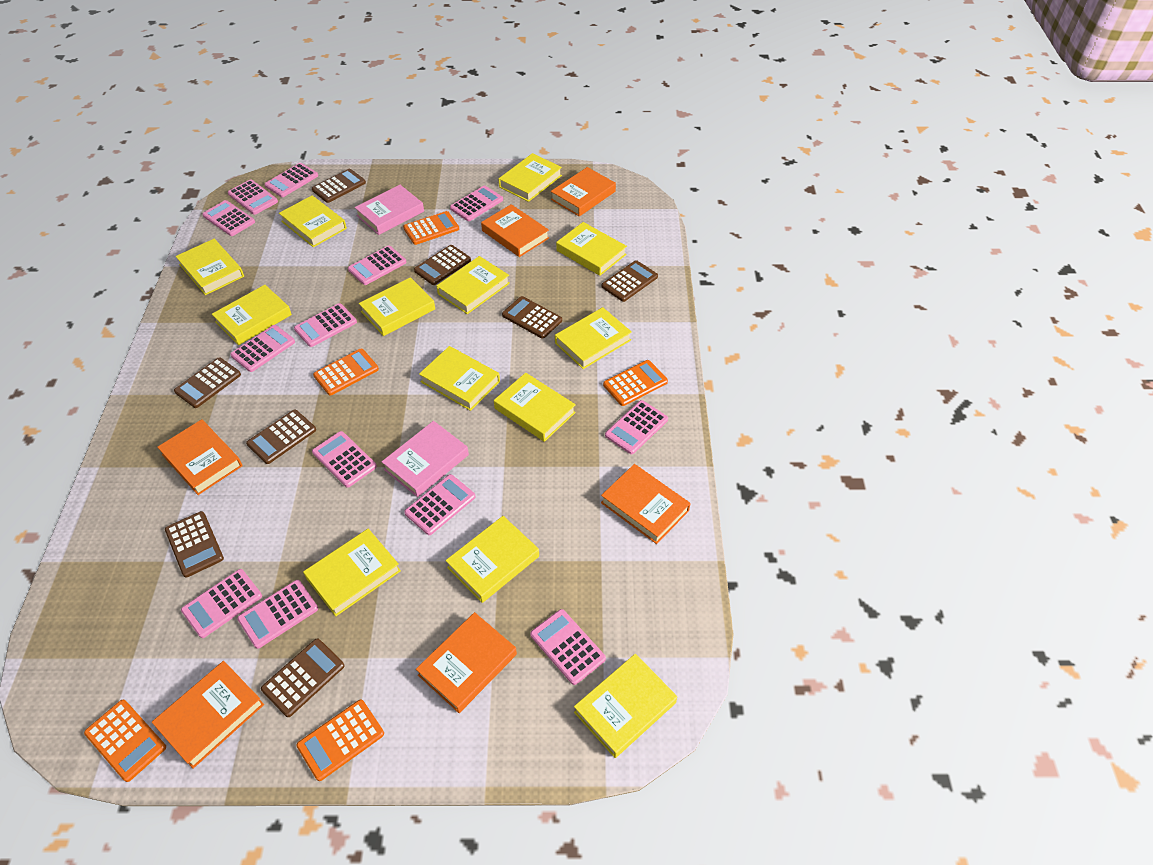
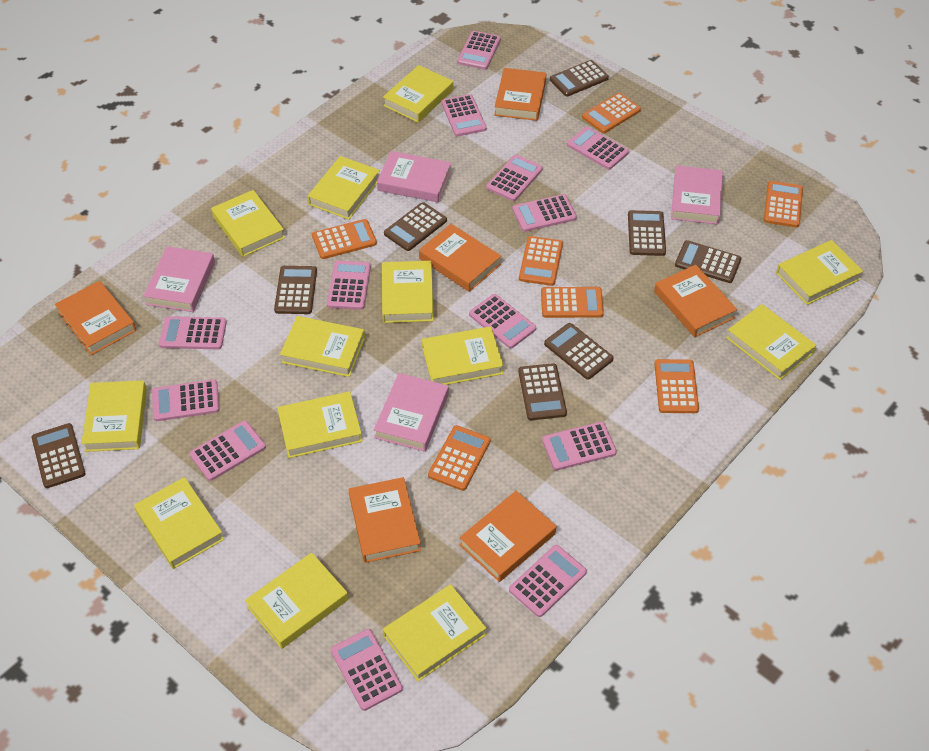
orange calculator: 5 -> 7
pink book: 2 -> 4

